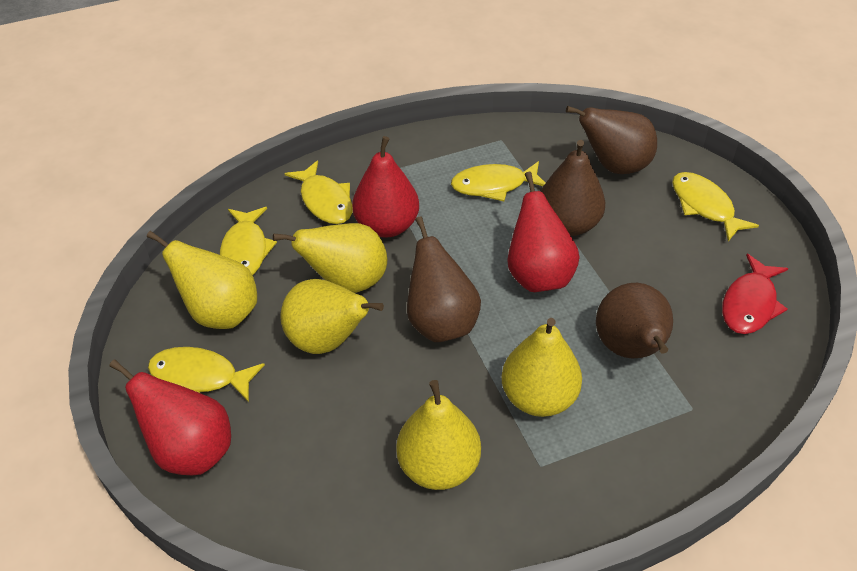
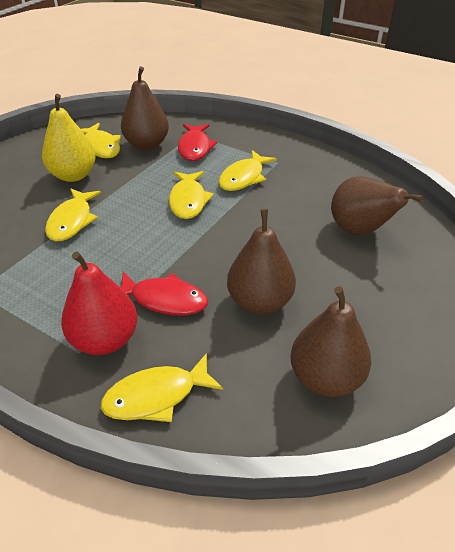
red fish: 1 -> 2
red pear: 3 -> 1
yellow pear: 5 -> 1

